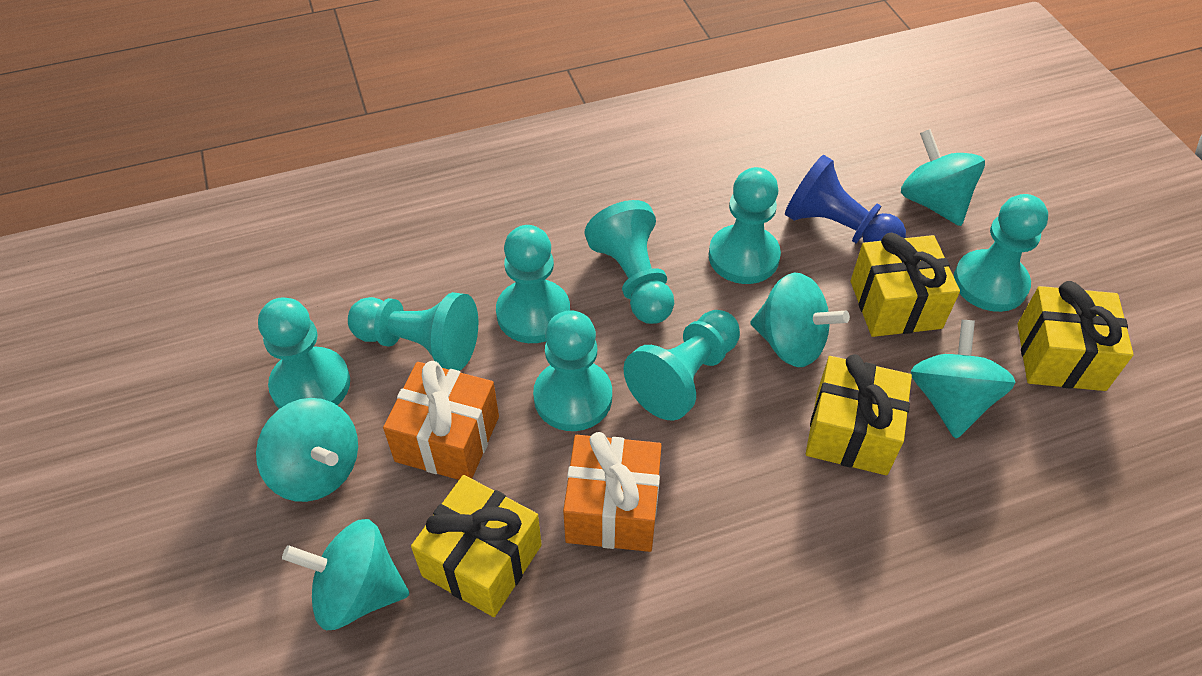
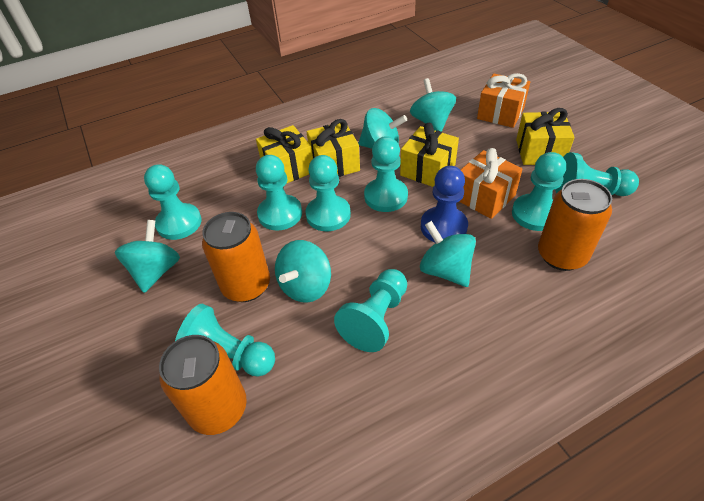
orange can: 0 -> 3

